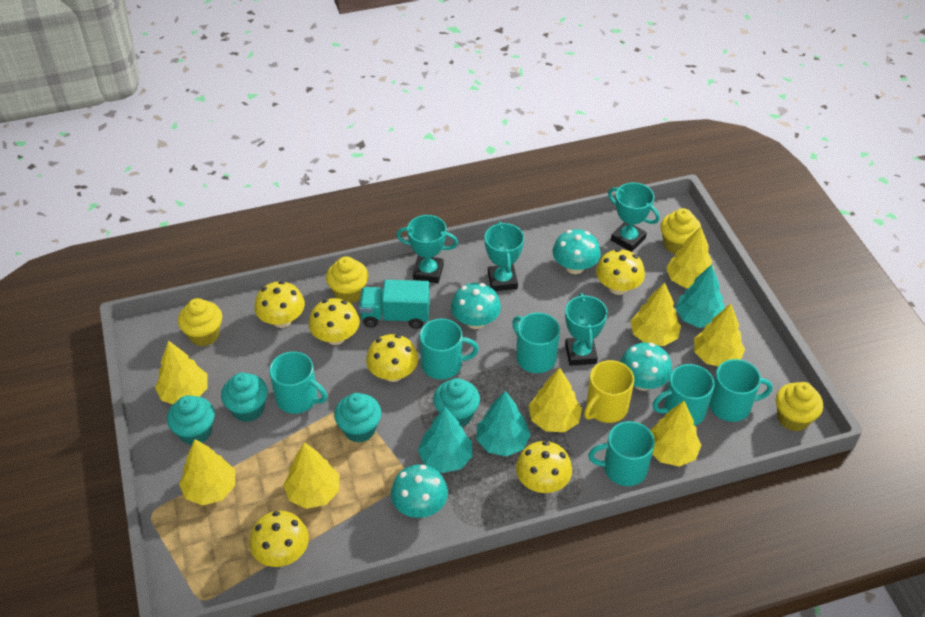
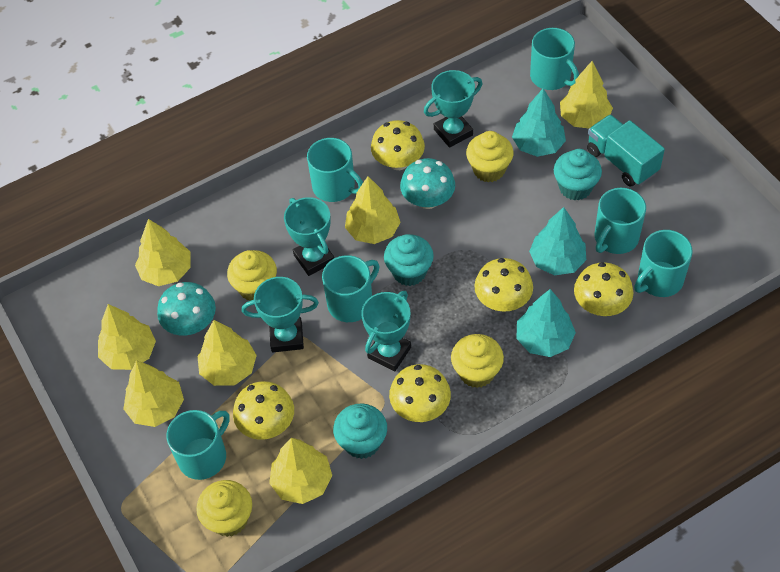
turquoise cupcake: 4 -> 3
turquoise mushroom: 4 -> 2
yellow mug: 1 -> 0
yellow mushroom: 6 -> 5
yellow tree: 8 -> 7

